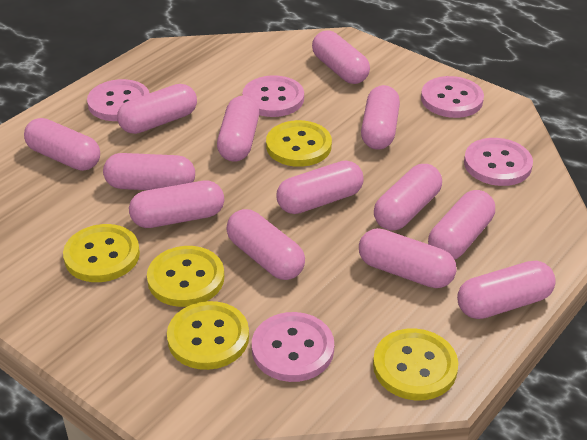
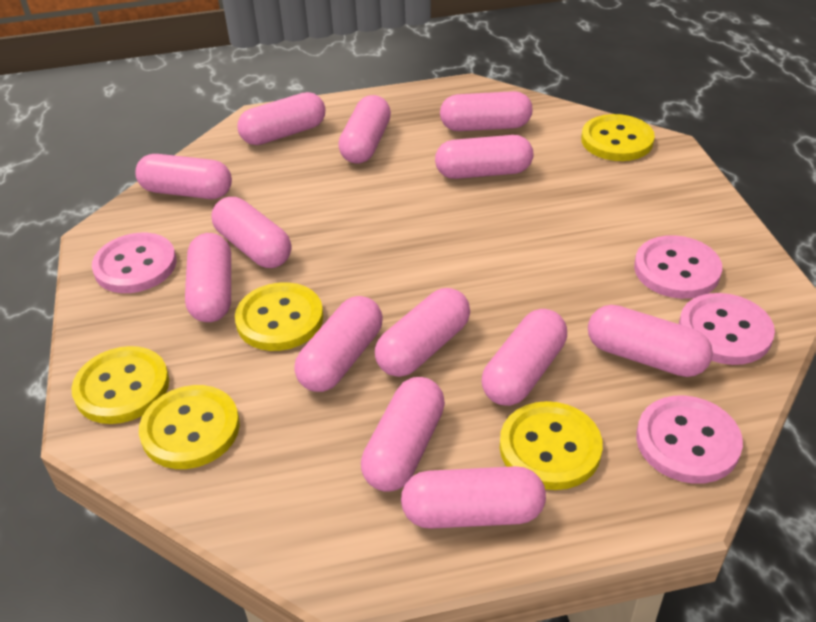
pink button: 5 -> 4

